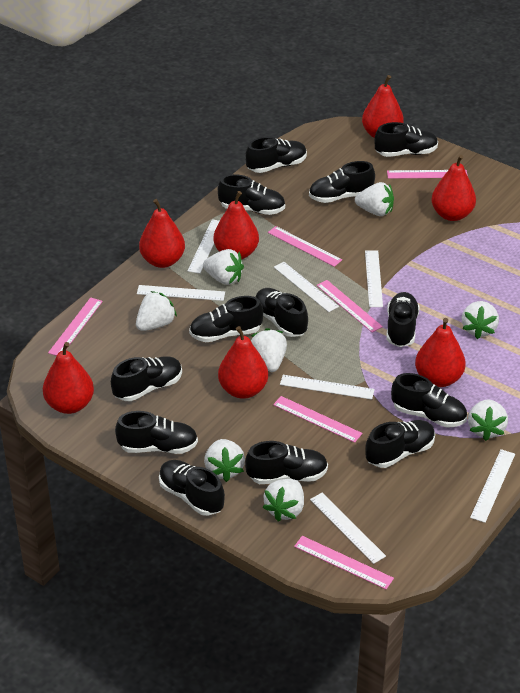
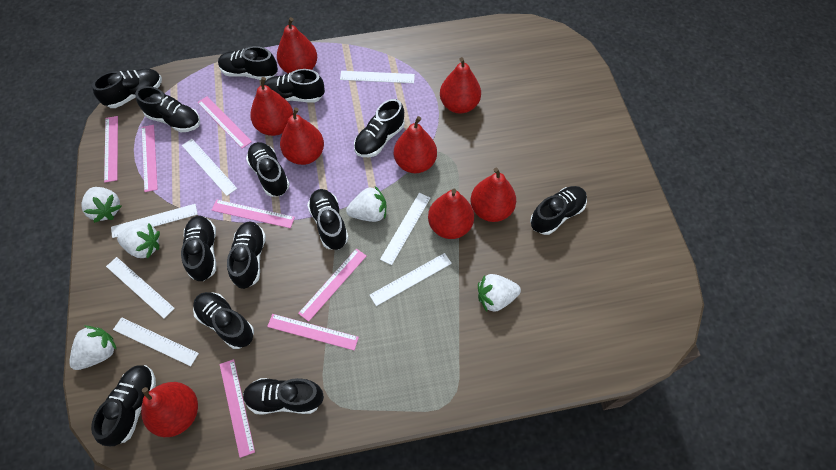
pink ruler: 6 -> 7
red pear: 7 -> 8
white strawberry: 8 -> 5

